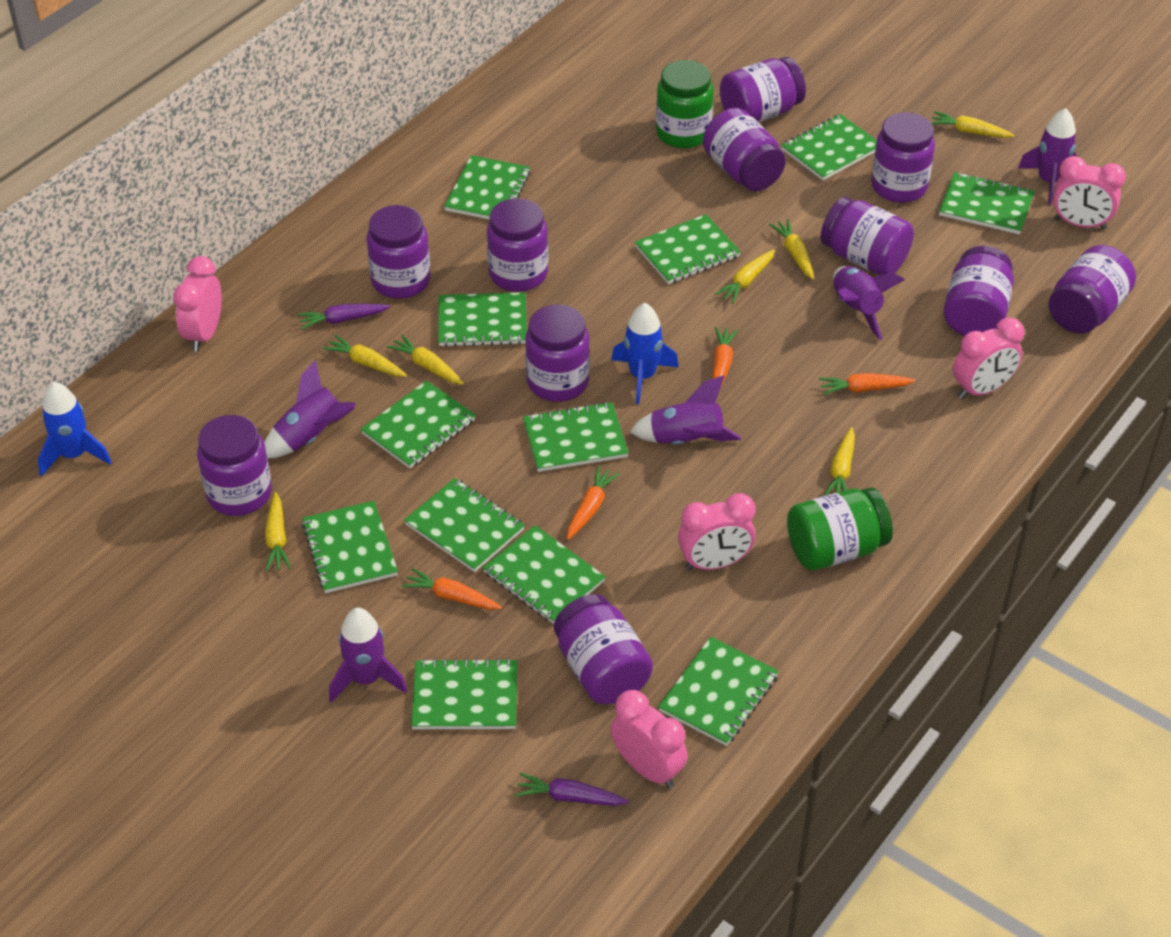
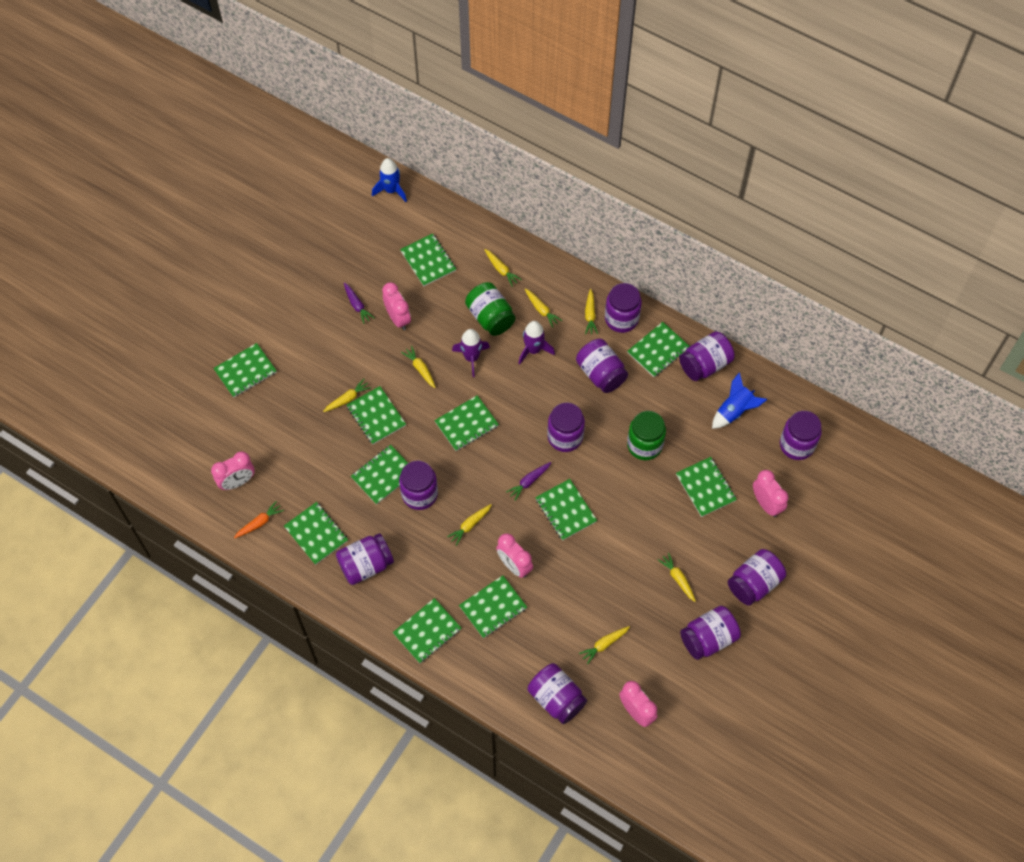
green notebook: 12 -> 11
orange carrot: 4 -> 1
purple jar: 11 -> 10
purple rocket: 5 -> 2
yellow carrot: 7 -> 8

